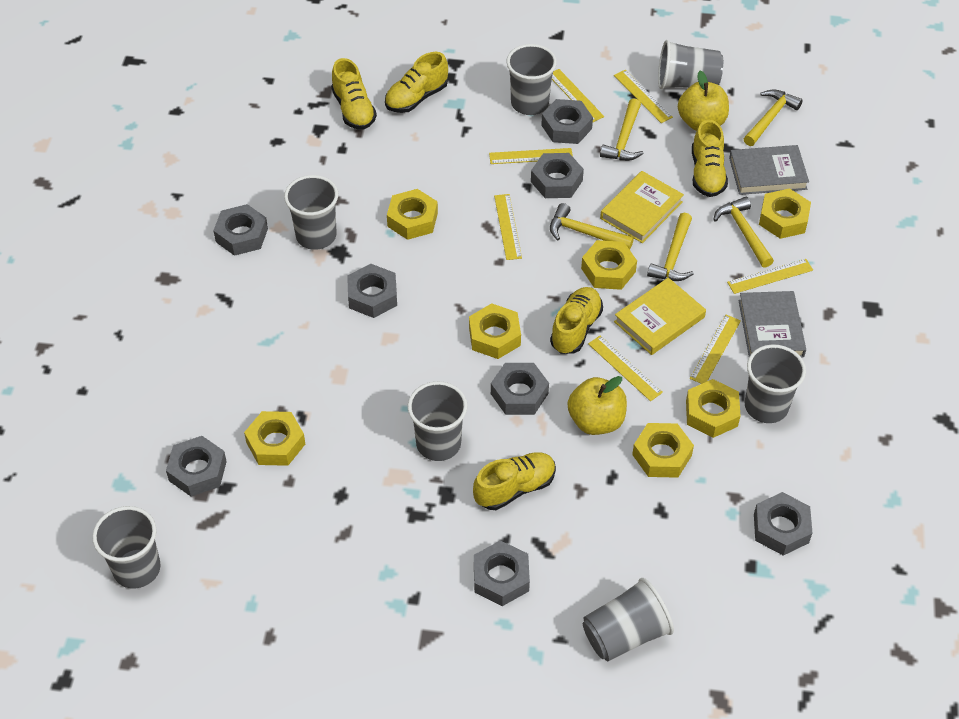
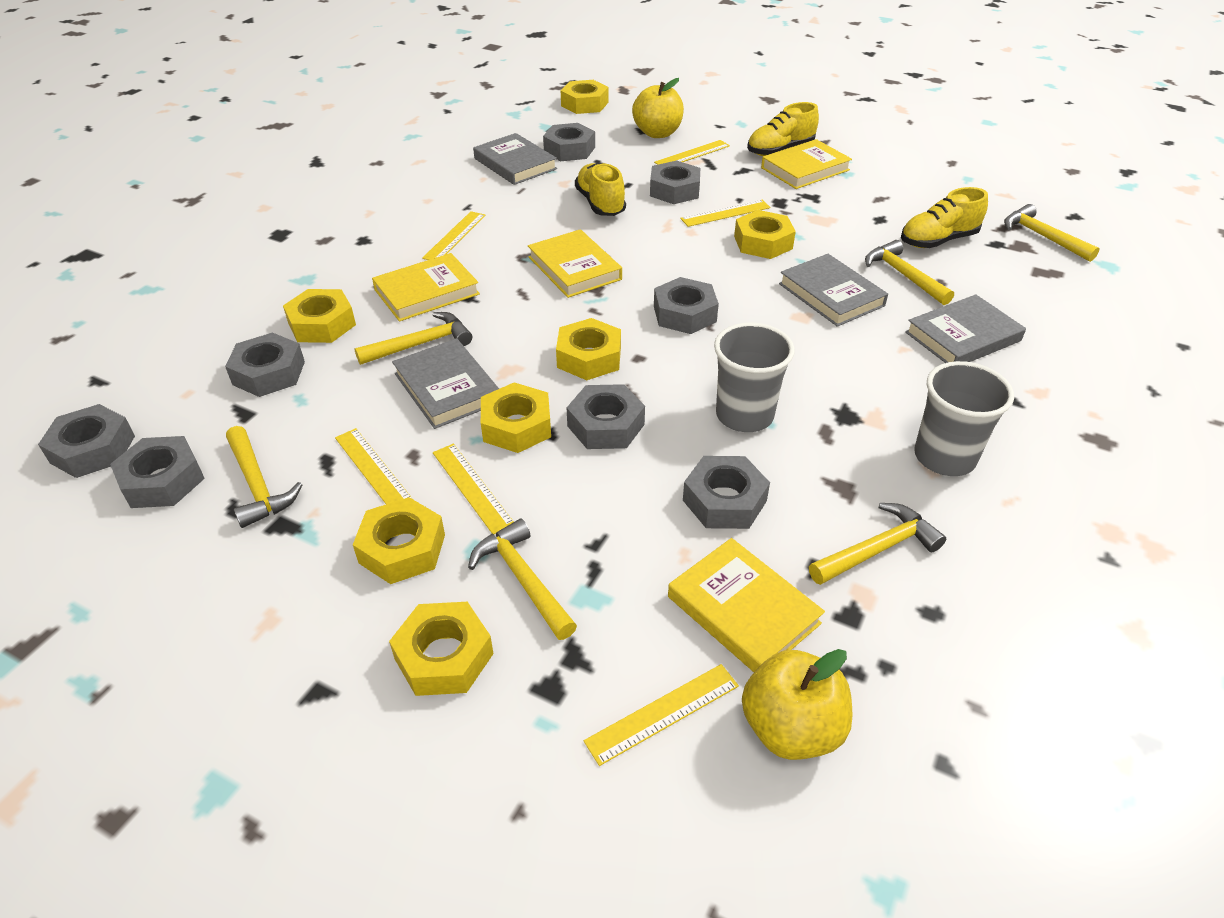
grey book: 2 -> 4
grey cup: 7 -> 2
yellow book: 2 -> 4
yellow hammer: 5 -> 6
yellow ruler: 7 -> 6
yellow shoe: 5 -> 3

